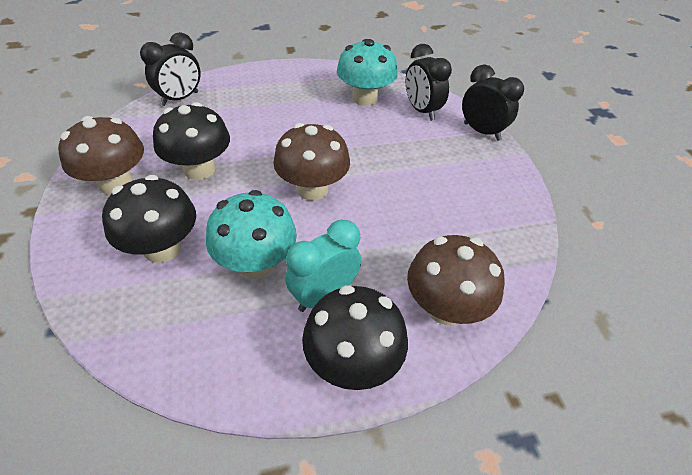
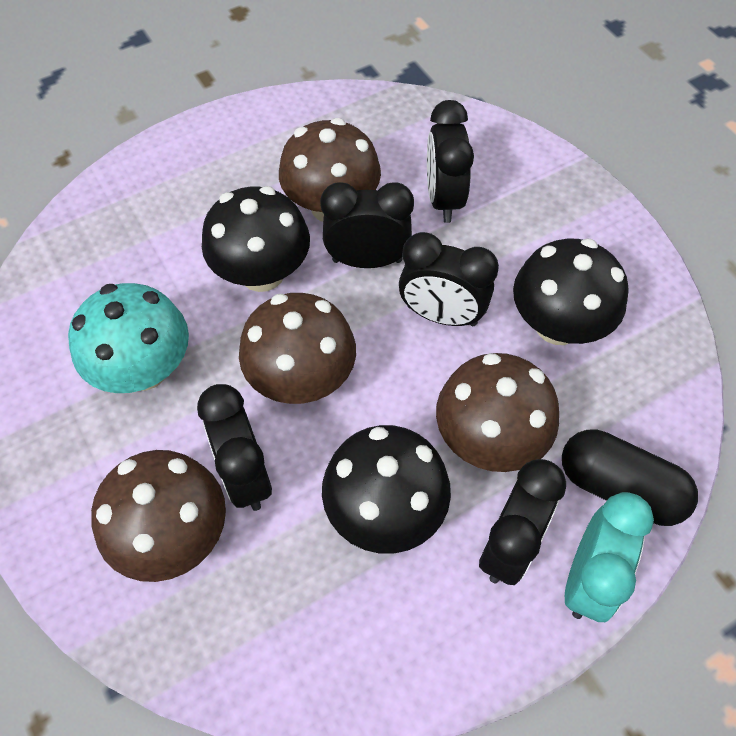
black capsule: 0 -> 1
black clock: 3 -> 5
brown mushroom: 3 -> 4
turquoise mushroom: 2 -> 1

